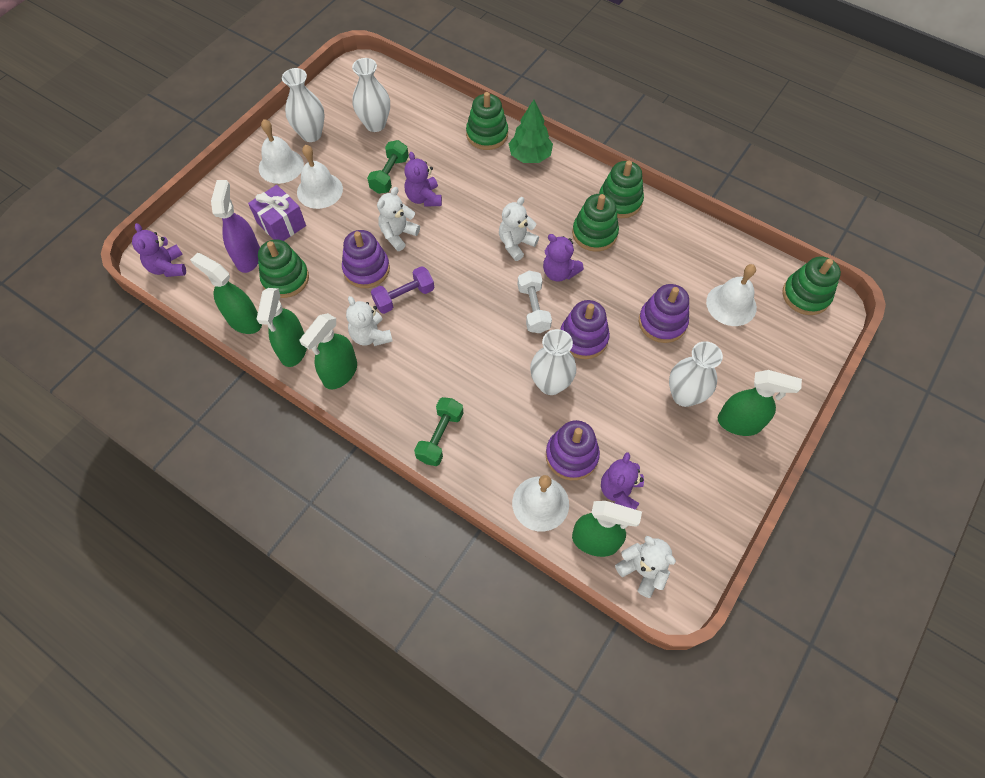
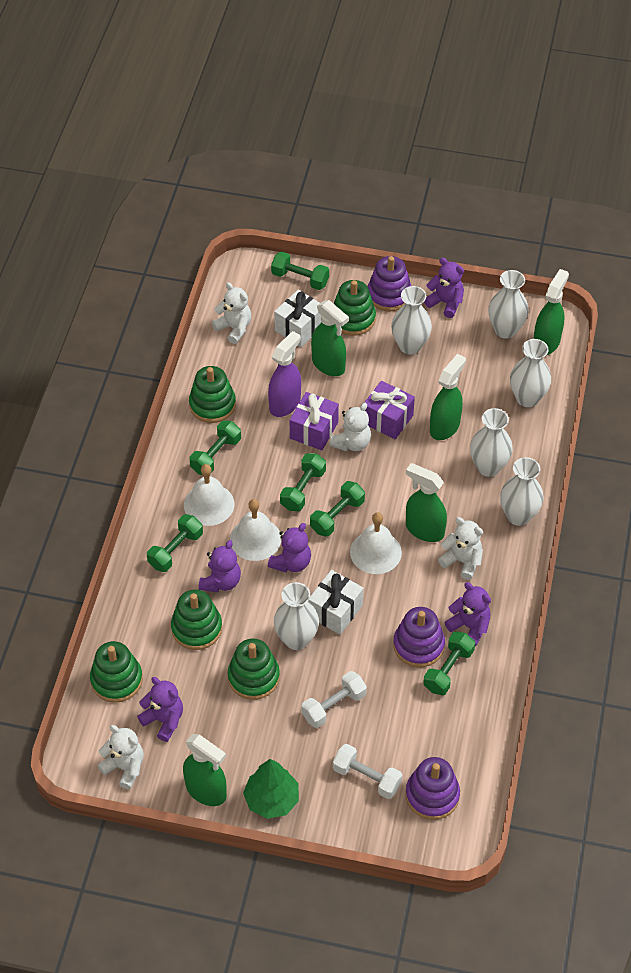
green dumbbell: 2 -> 6
purple dumbbell: 1 -> 0
purple gift: 1 -> 2
purple stacking toy: 4 -> 3
purple teddy bear: 4 -> 5
white bell: 4 -> 3
white dumbbell: 1 -> 2
white gift: 0 -> 2
white vase: 4 -> 6

